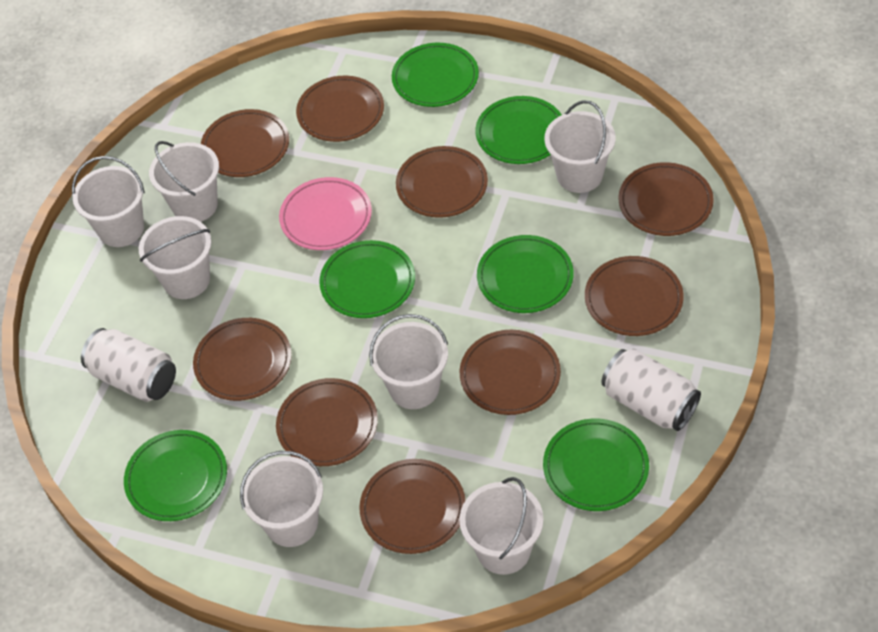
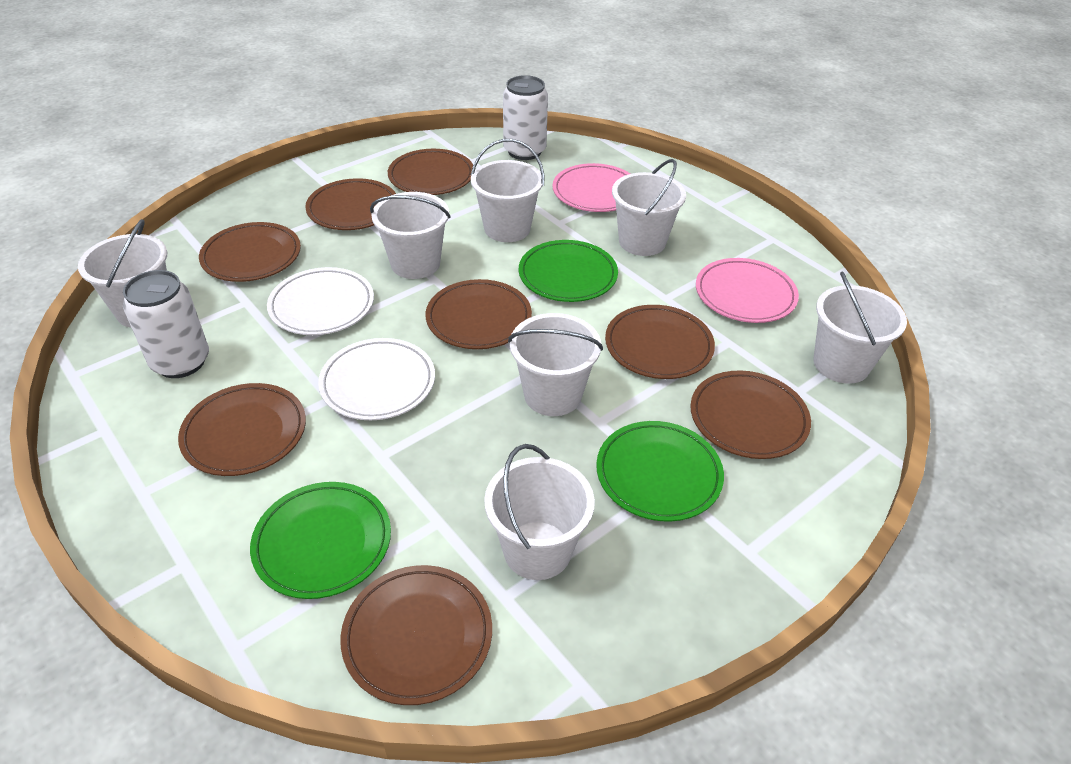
brown plate: 9 -> 8
green plate: 6 -> 3
pink plate: 1 -> 2
white plate: 0 -> 2

